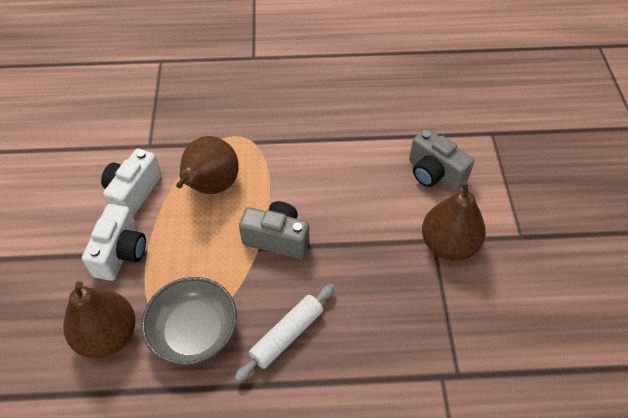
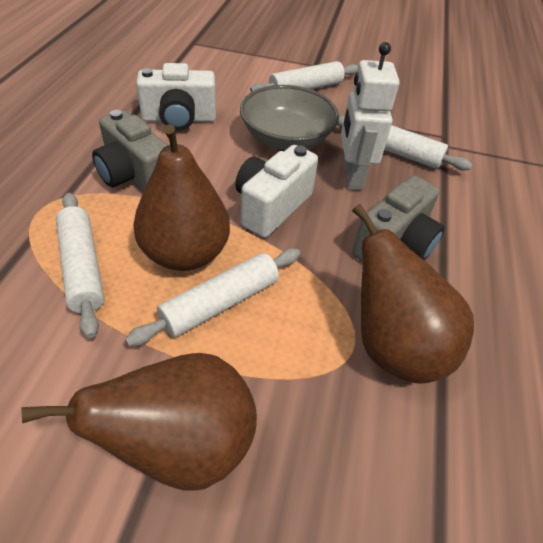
white robot: 0 -> 1
white rolling pin: 1 -> 4

